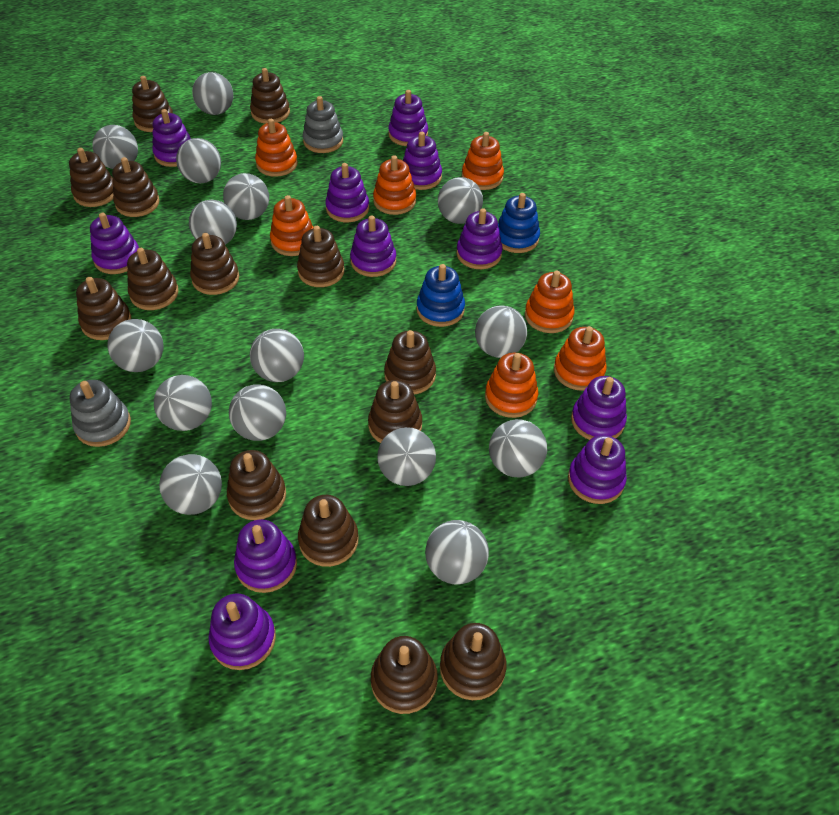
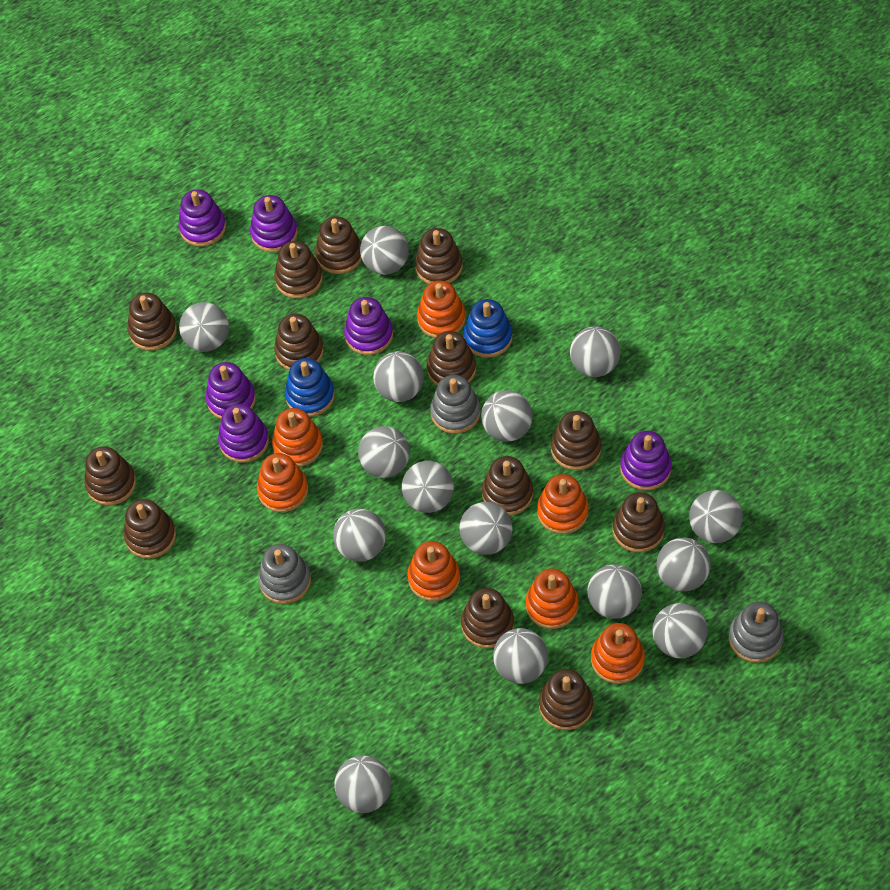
brown stacking toy: 14 -> 13
grey stacking toy: 2 -> 3
purple stacking toy: 11 -> 6

